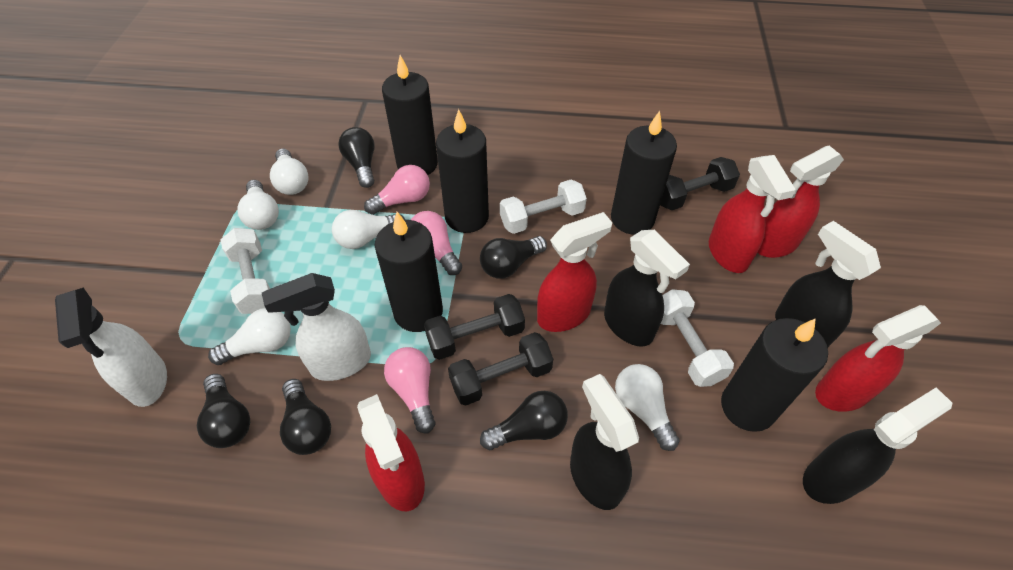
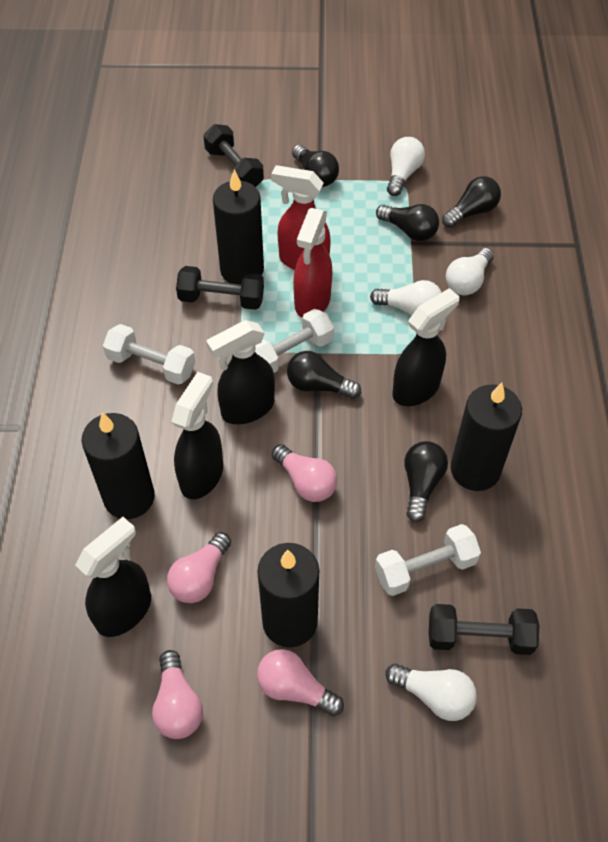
black candle: 5 -> 4
pink light bulb: 3 -> 4
red spray bottle: 5 -> 2
white light bulb: 5 -> 4
white spray bottle: 2 -> 0

